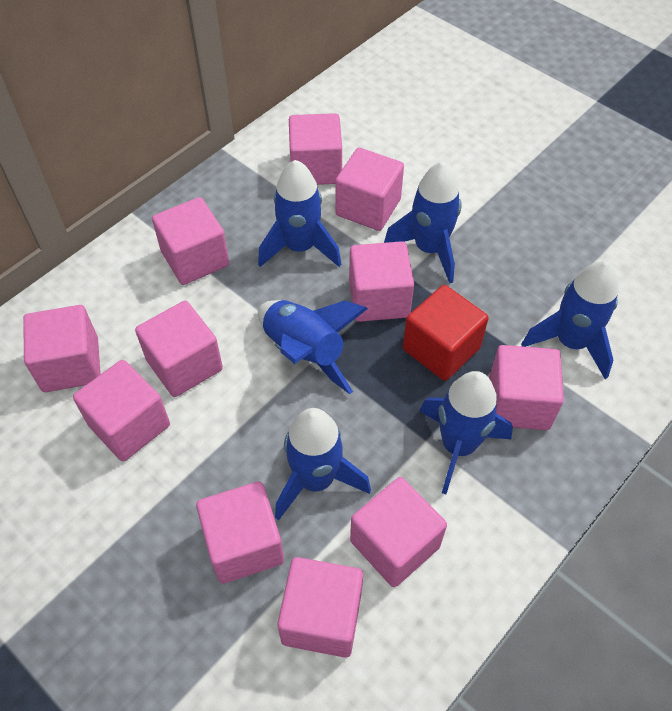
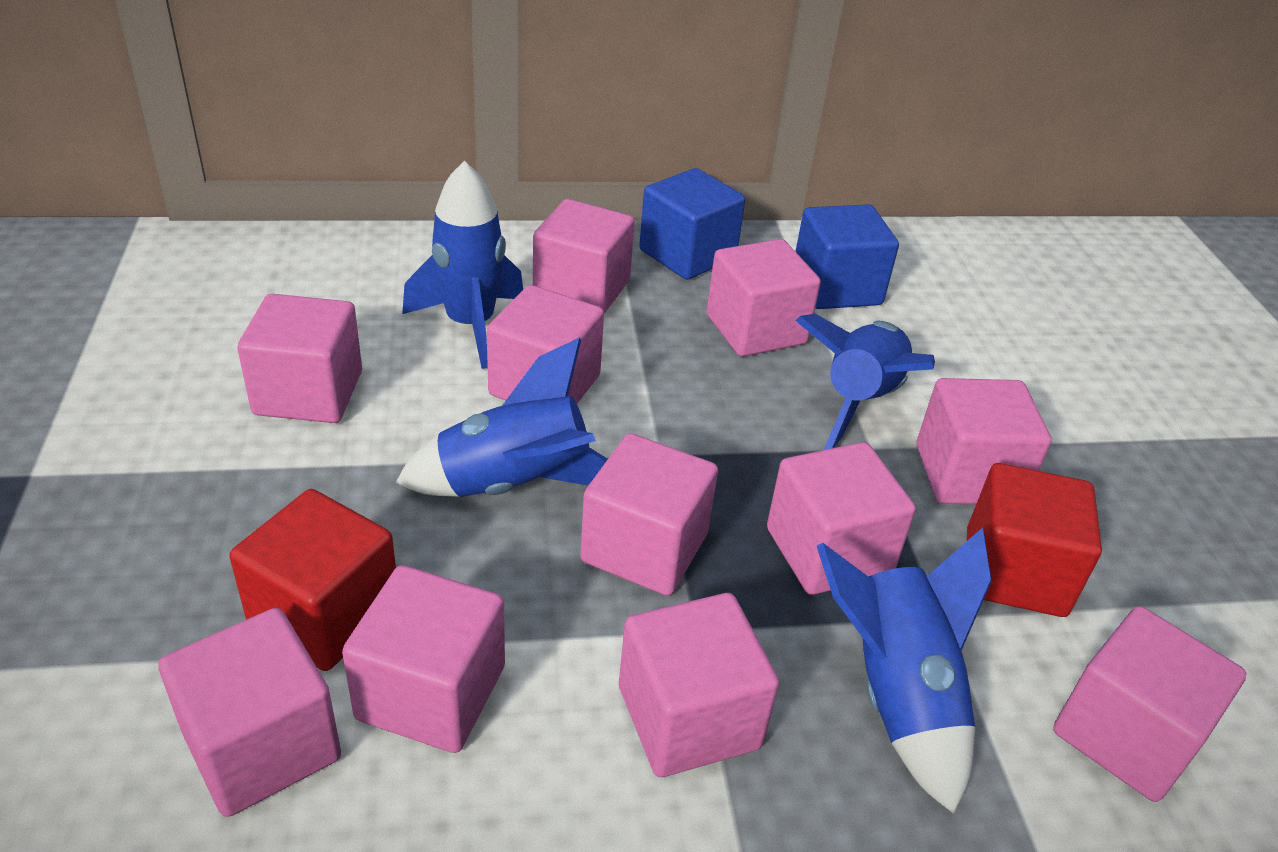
blue cube: 0 -> 2
blue rocket: 6 -> 4
red cube: 1 -> 2

